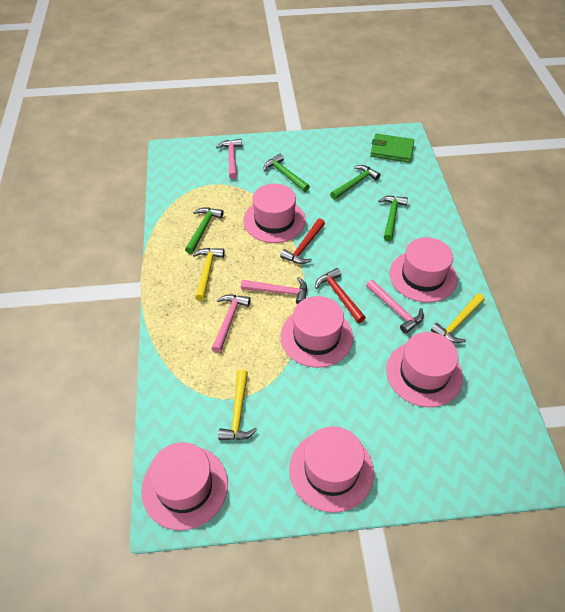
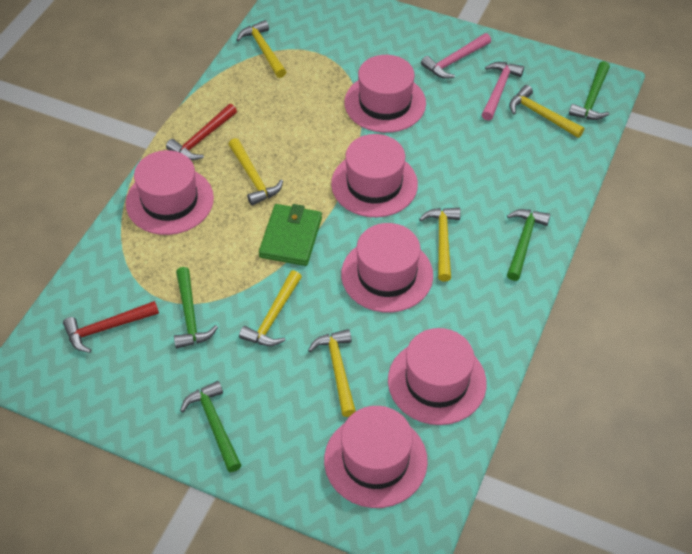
pink hammer: 4 -> 2
yellow hammer: 3 -> 6

